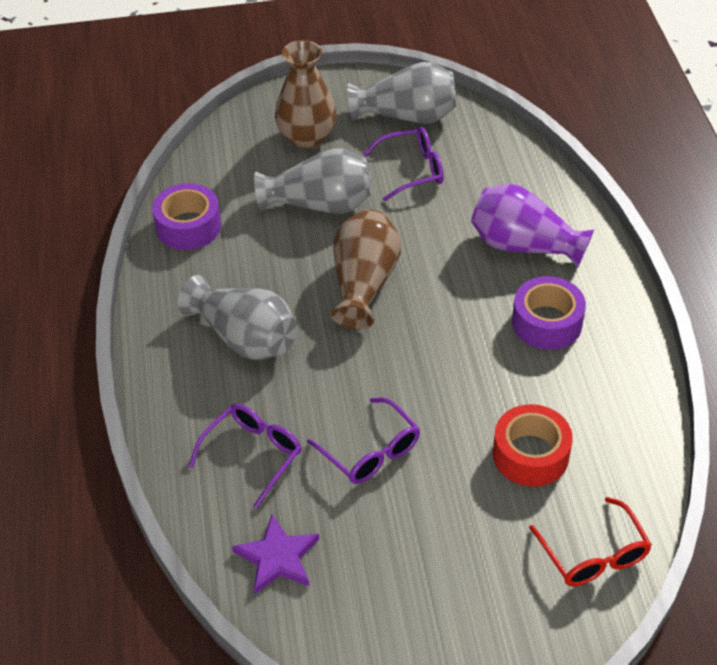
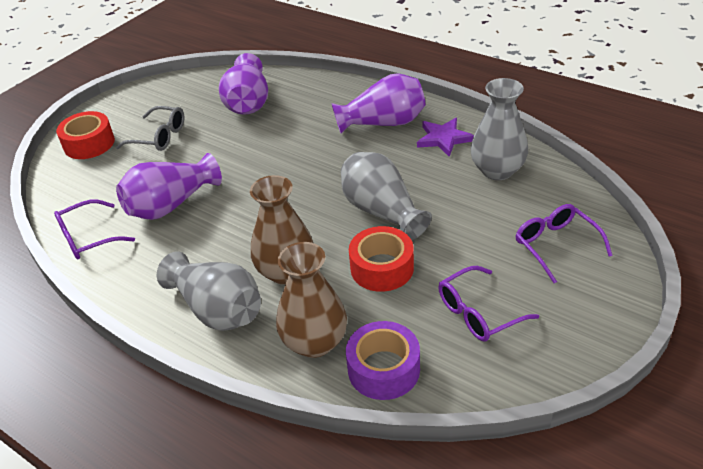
grey glasses: 0 -> 1
purple tape: 2 -> 1
purple vase: 1 -> 3
red glasses: 1 -> 0
red tape: 1 -> 2

